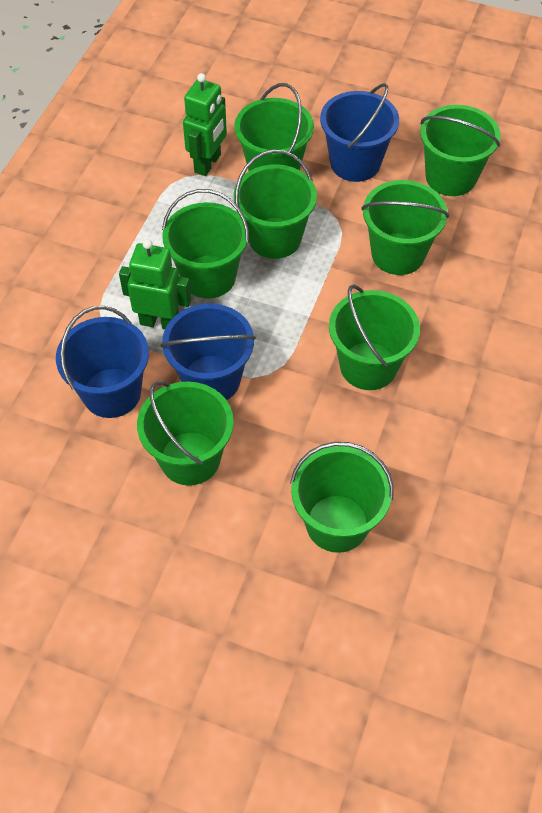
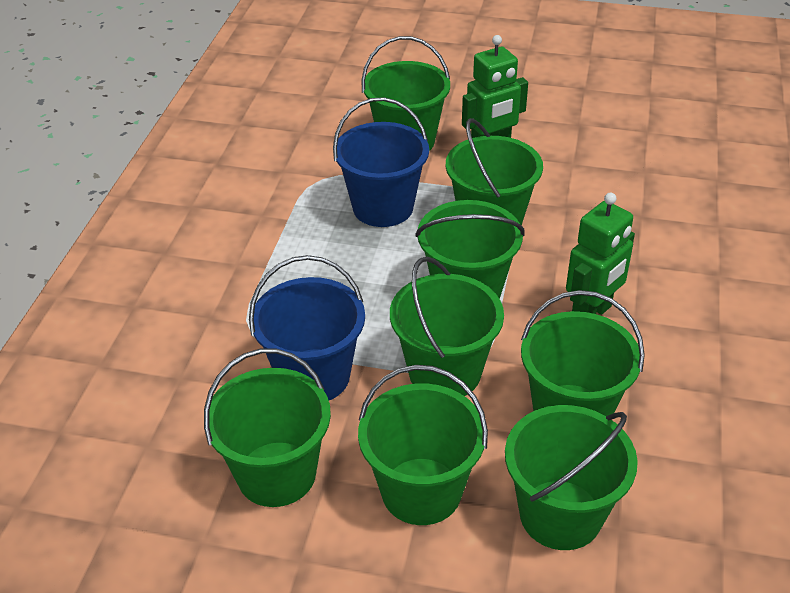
blue bucket: 3 -> 2

